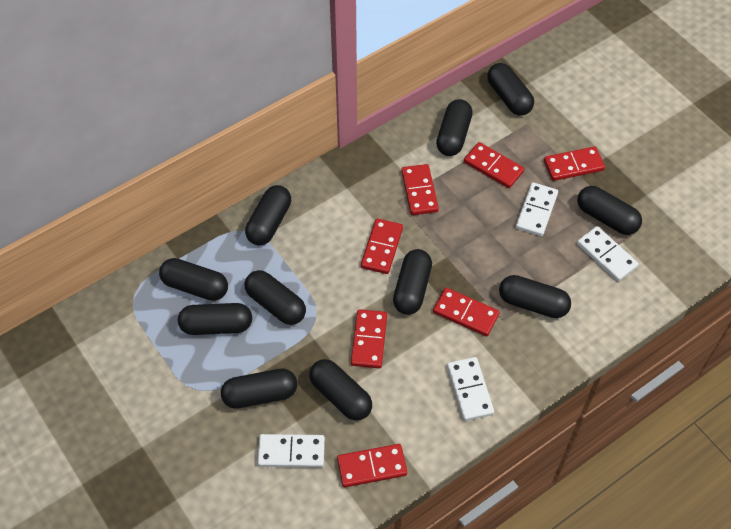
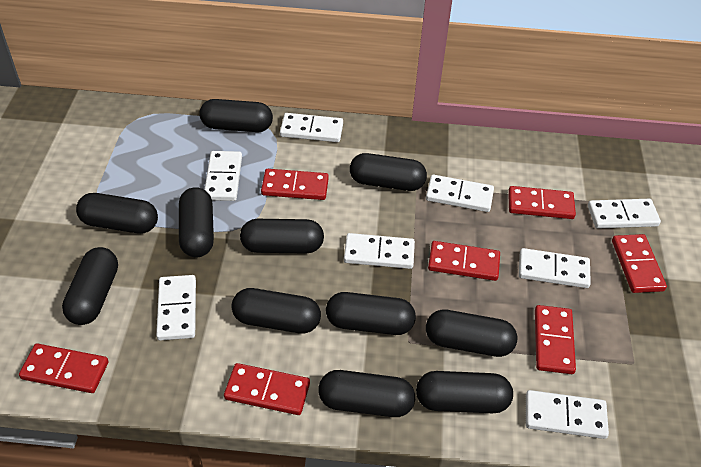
white domino: 4 -> 8

